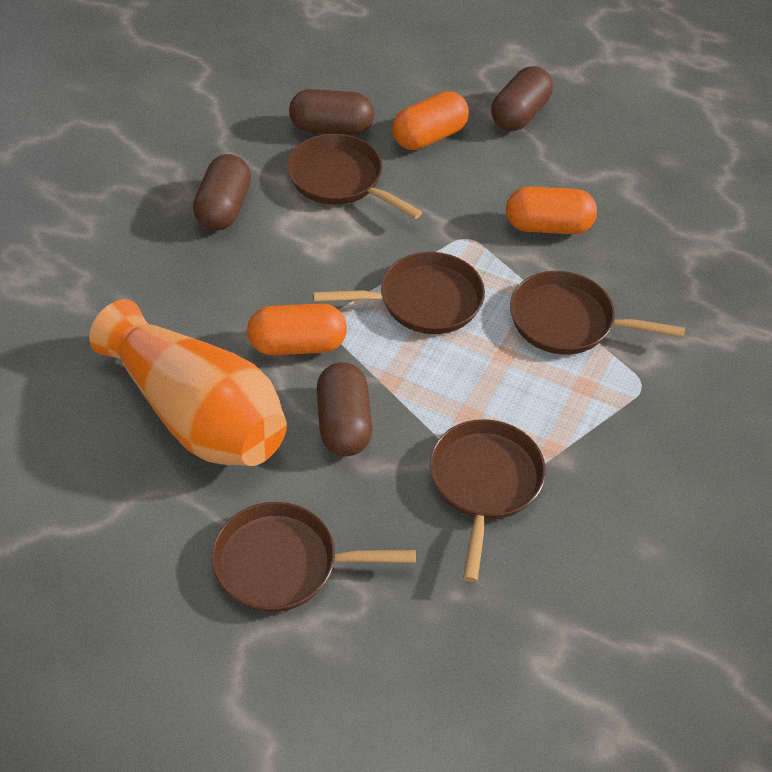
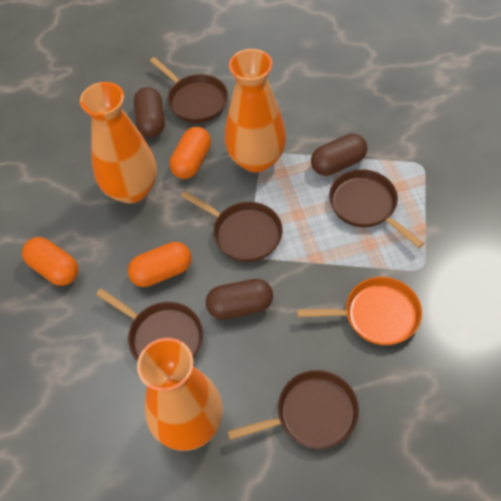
brown capsule: 4 -> 3
orange pan: 0 -> 1
orange vase: 1 -> 3

